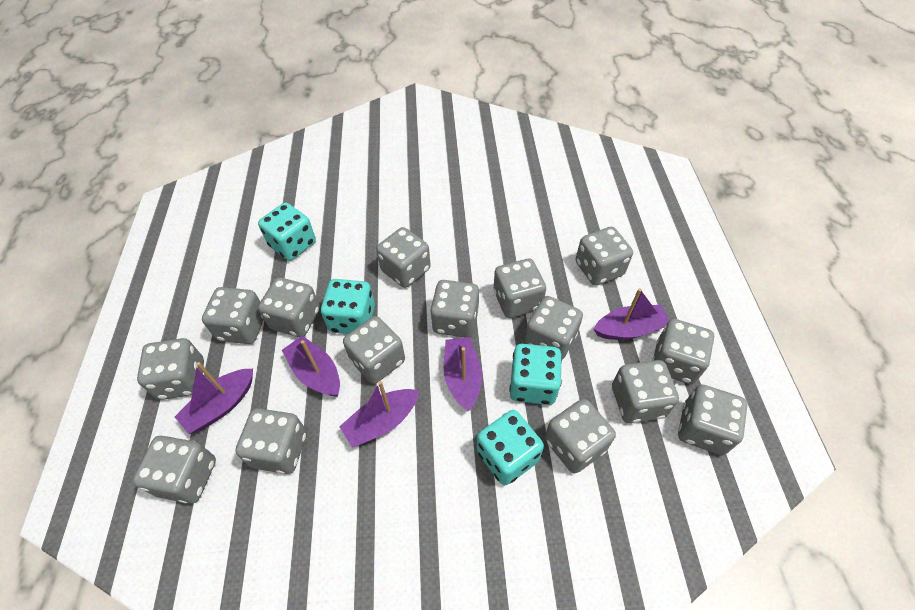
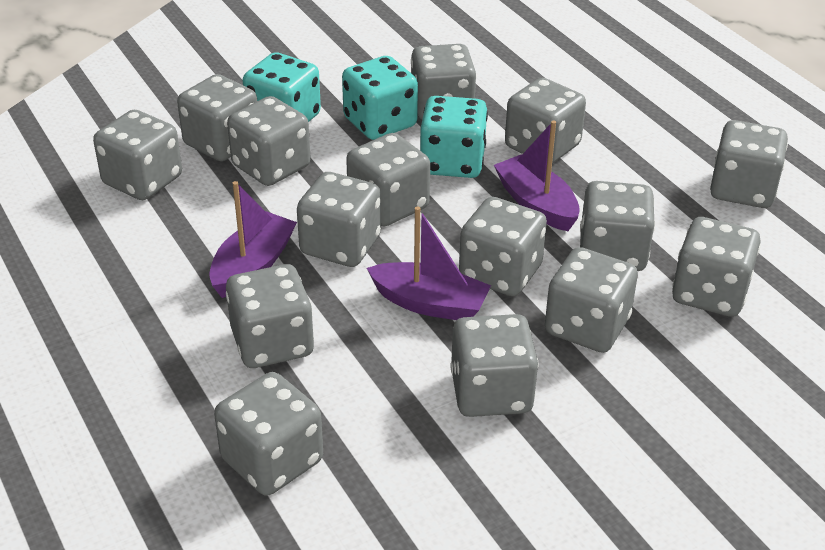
purple boat: 5 -> 3
turquoise dice: 4 -> 3

